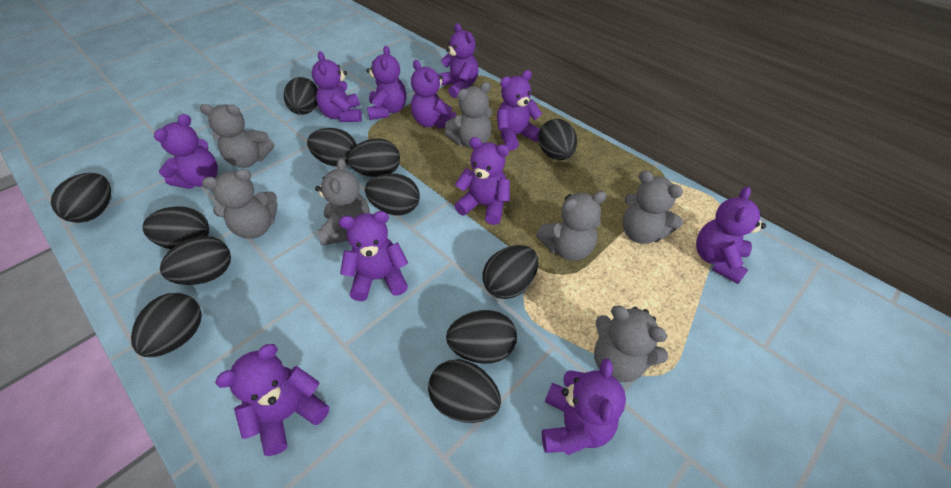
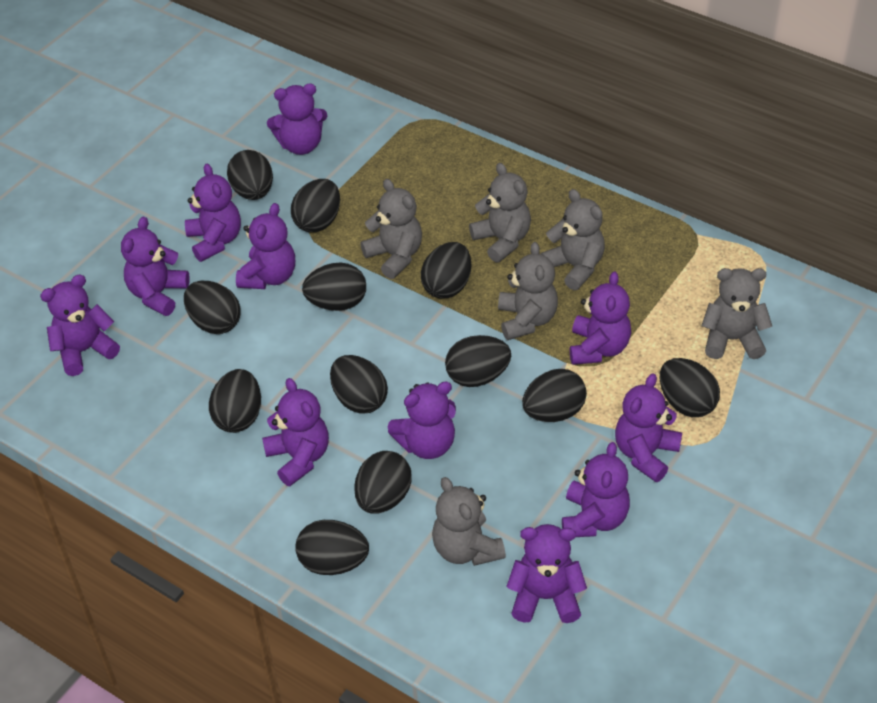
grey teddy bear: 7 -> 6

